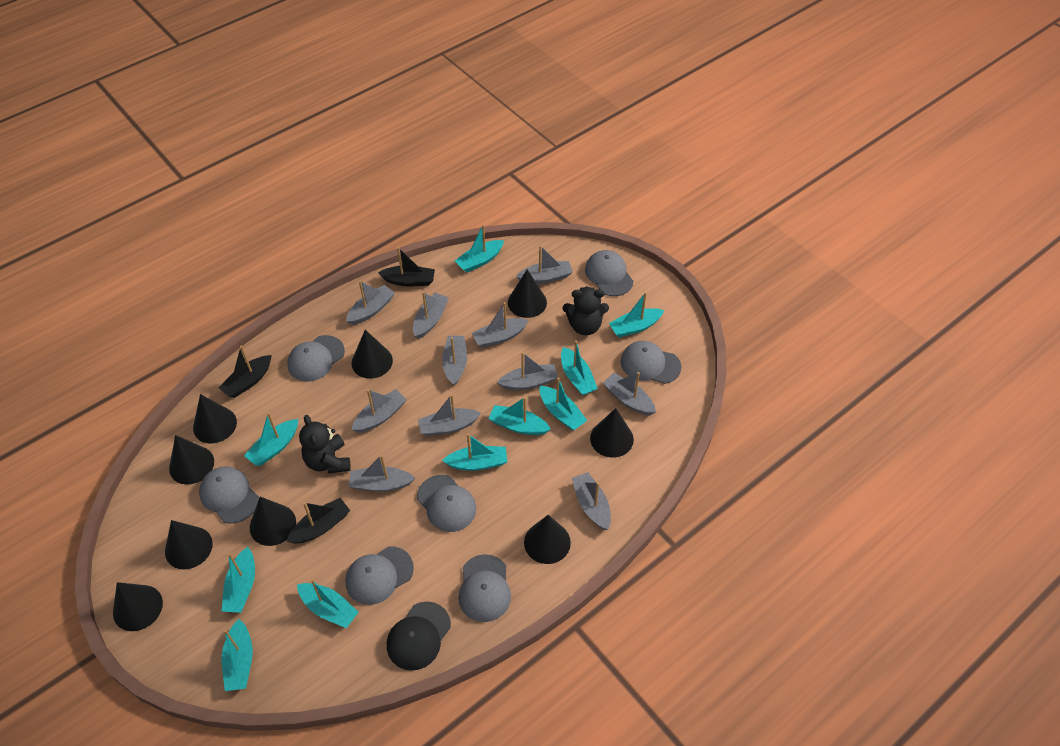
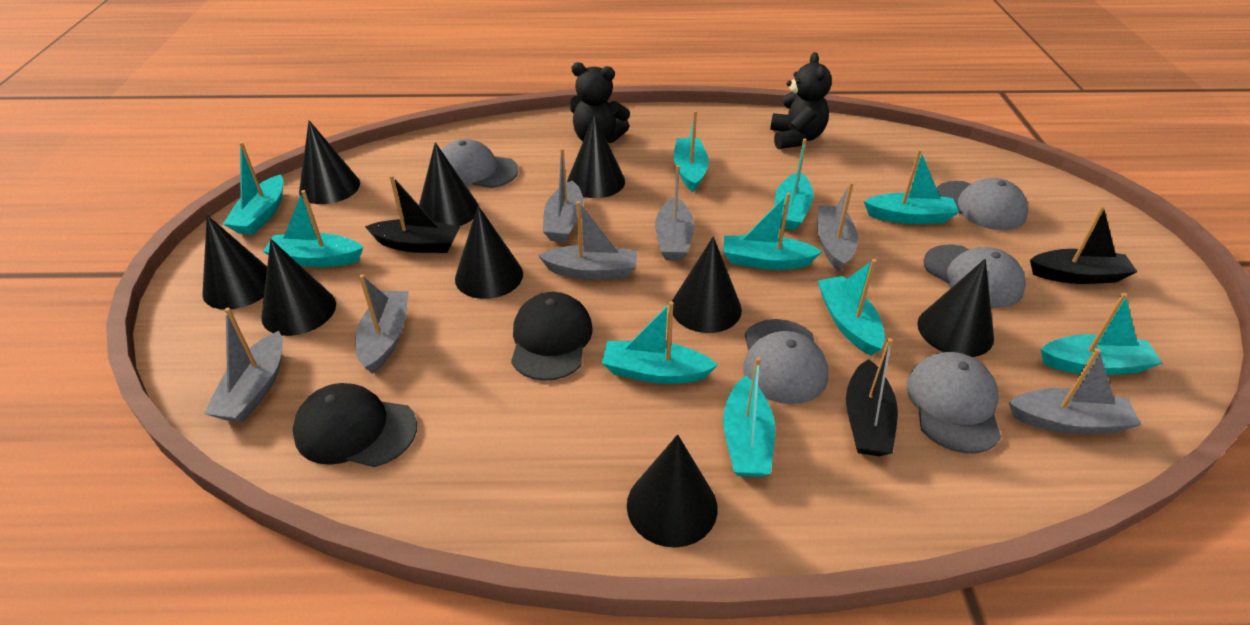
black cap: 1 -> 2
grey boat: 11 -> 7
grey cap: 7 -> 5

